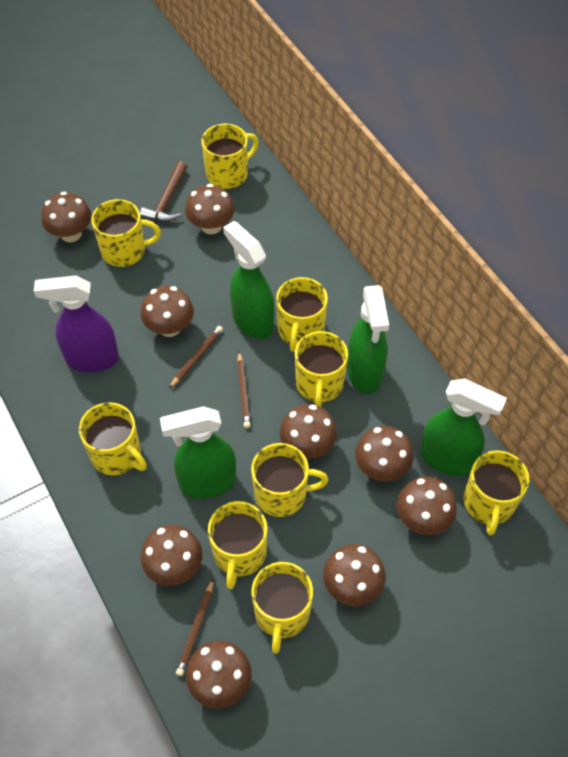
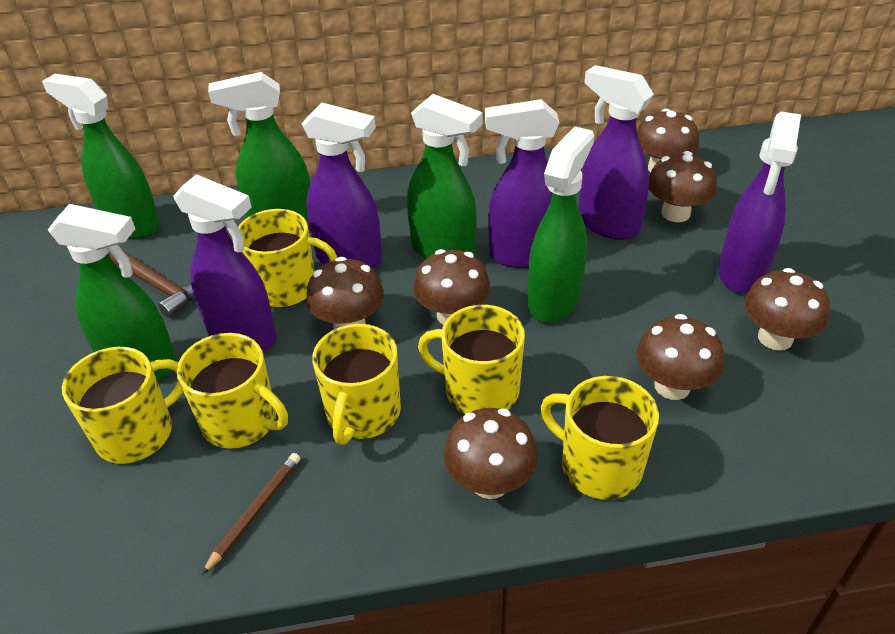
brown mushroom: 9 -> 7
brown pencil: 3 -> 1
green spray bottle: 4 -> 5
purple spray bottle: 1 -> 5
yellow mug: 9 -> 6

